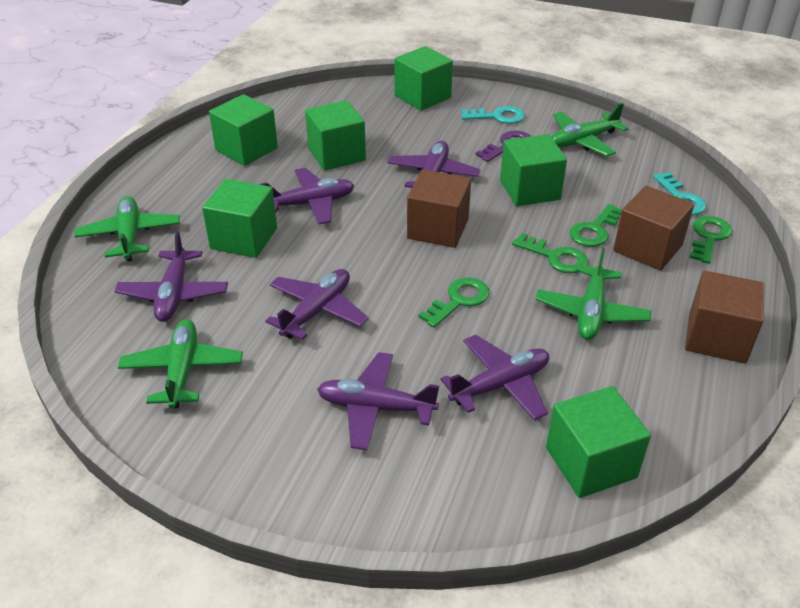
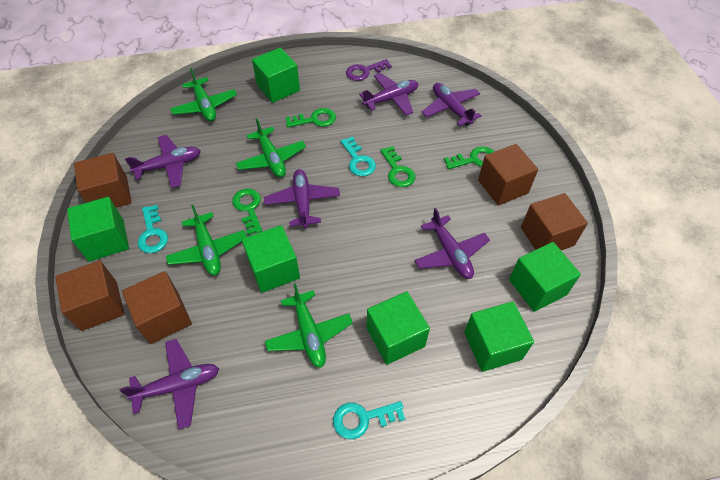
brown cube: 3 -> 5
turquoise key: 2 -> 3

